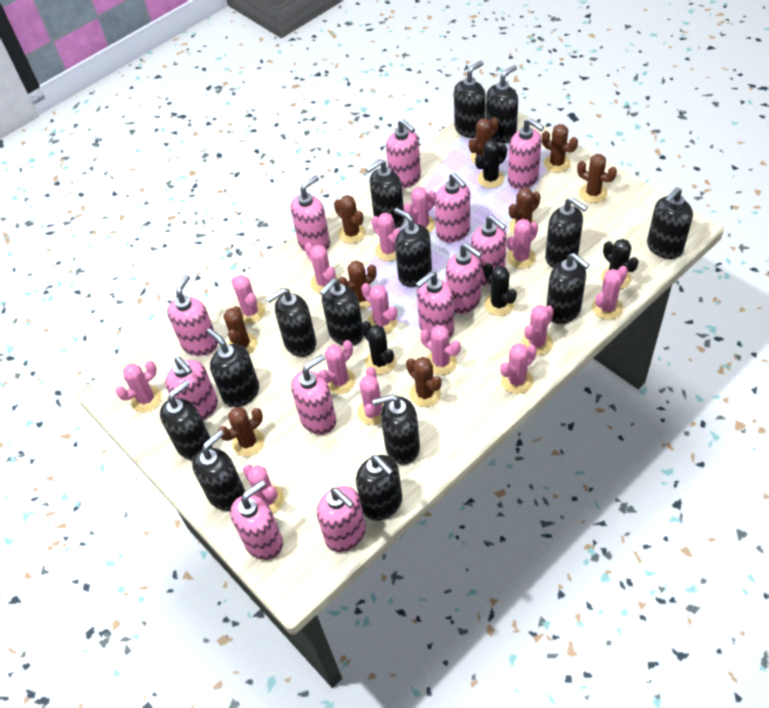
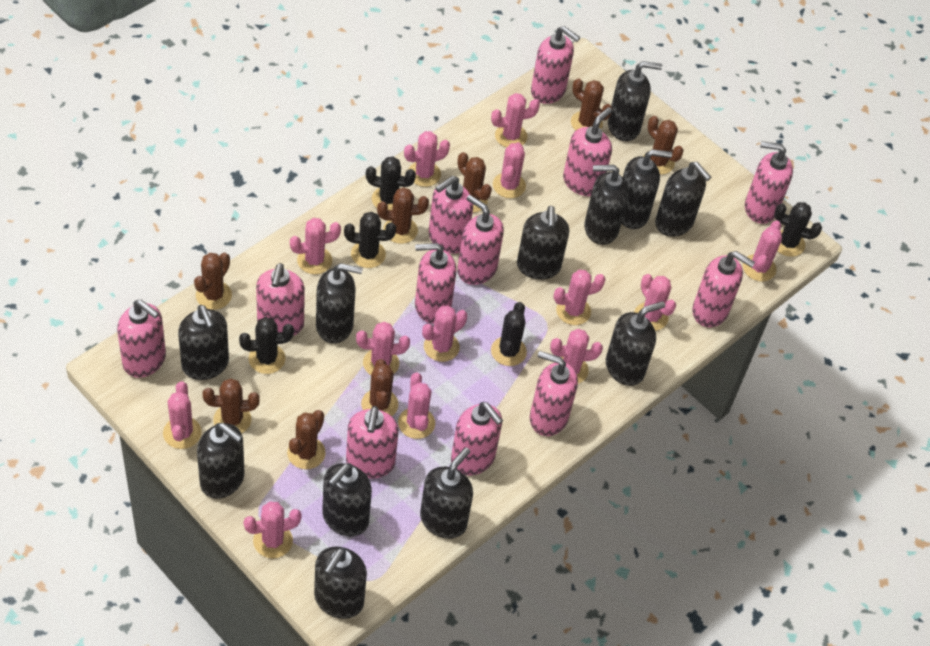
black cactus: 4 -> 5
black soap dispenser: 14 -> 12
brown cactus: 9 -> 8
pink cactus: 14 -> 13

